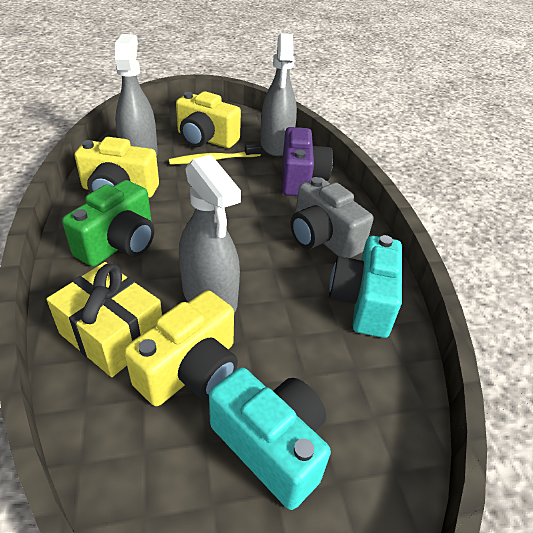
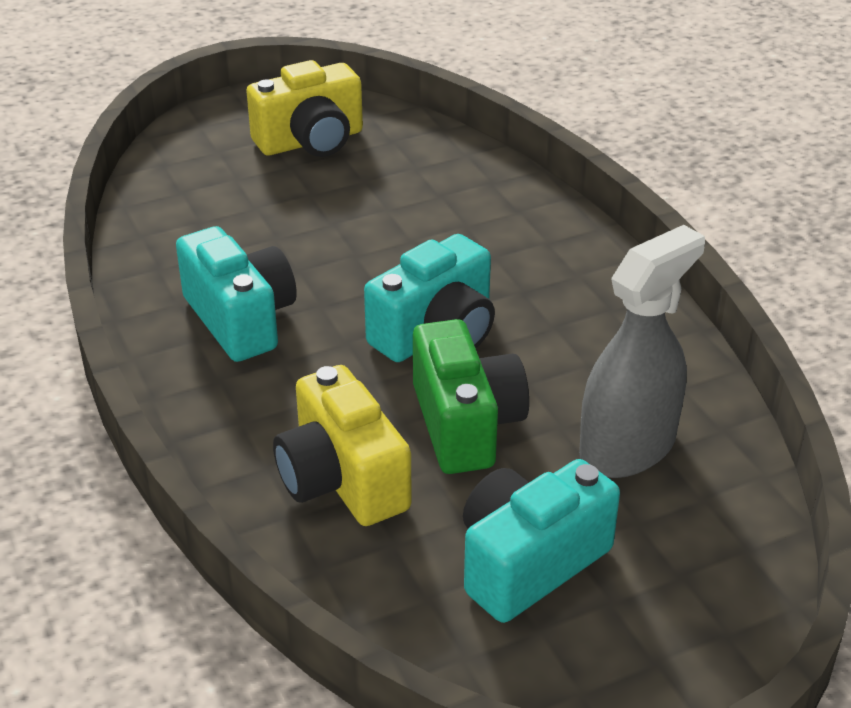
grey camera: 1 -> 0
grey spray bottle: 3 -> 1
purple camera: 1 -> 0
turquoise camera: 2 -> 3
yellow camera: 3 -> 2
yellow gift: 1 -> 0
yellow toothbrush: 1 -> 0

